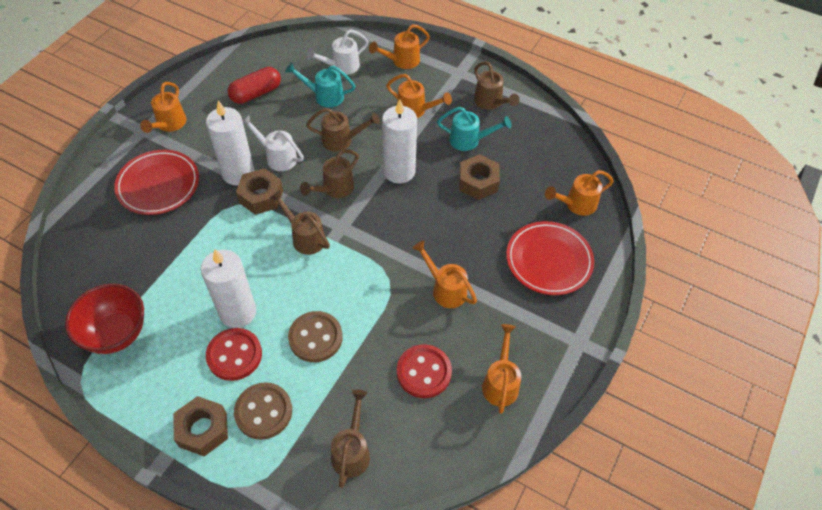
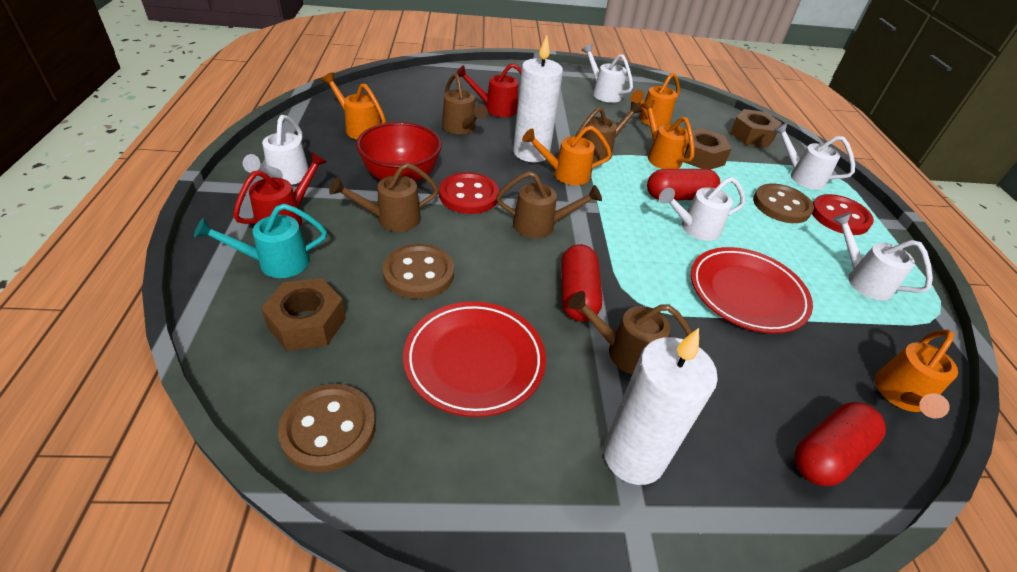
brown button: 2 -> 3
orange watering can: 6 -> 5
red capsule: 1 -> 3
red watering can: 0 -> 2
turquoise watering can: 2 -> 1
white candle: 3 -> 2
white watering can: 2 -> 5

